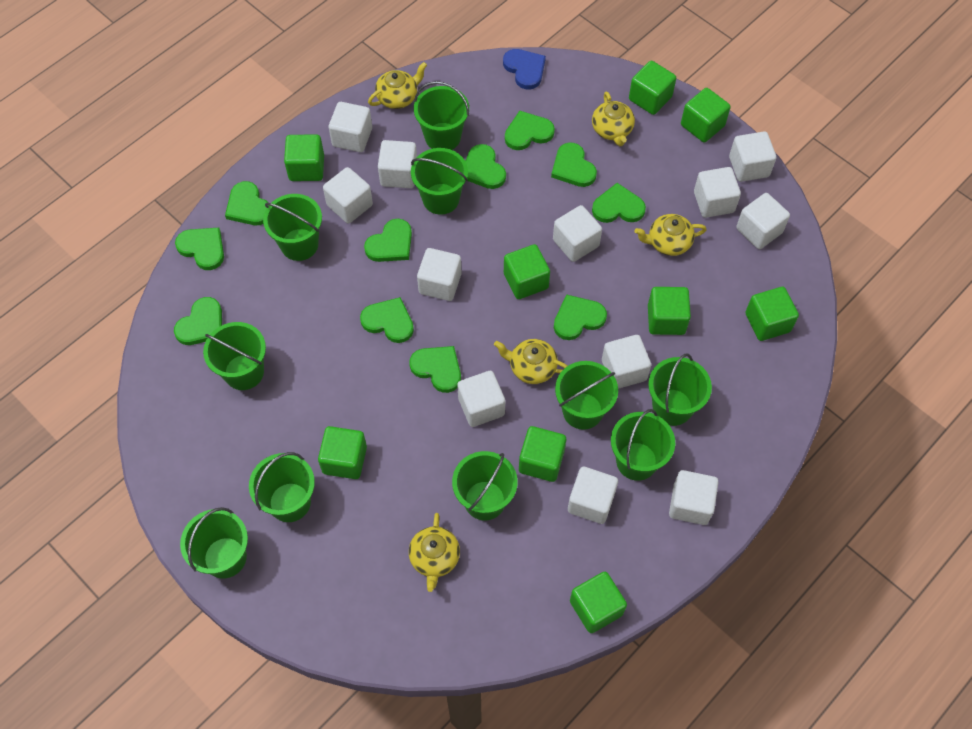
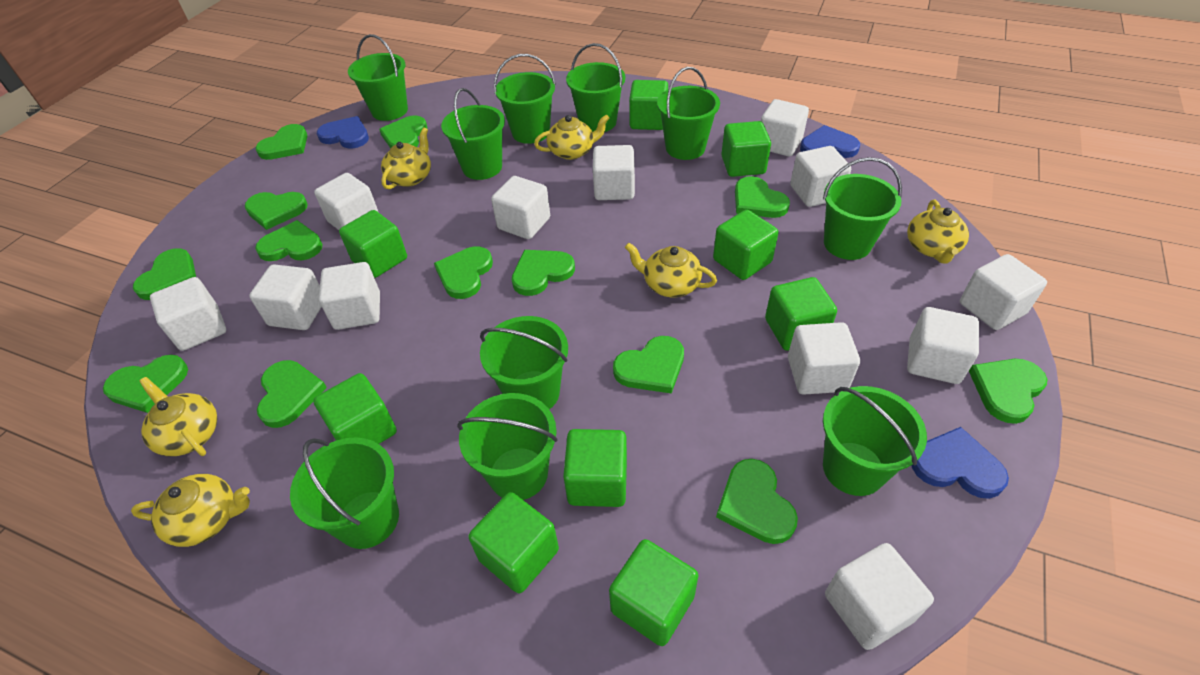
blue heart: 1 -> 3
green heart: 11 -> 13
yellow teapot: 5 -> 6

